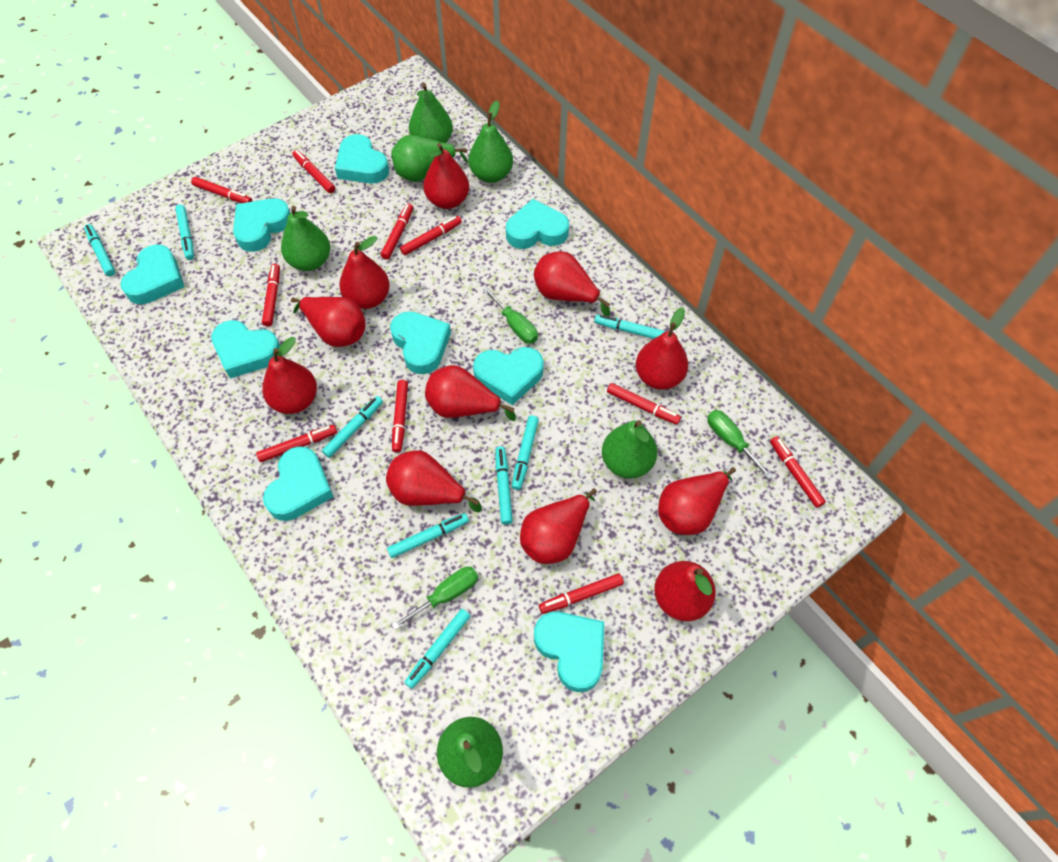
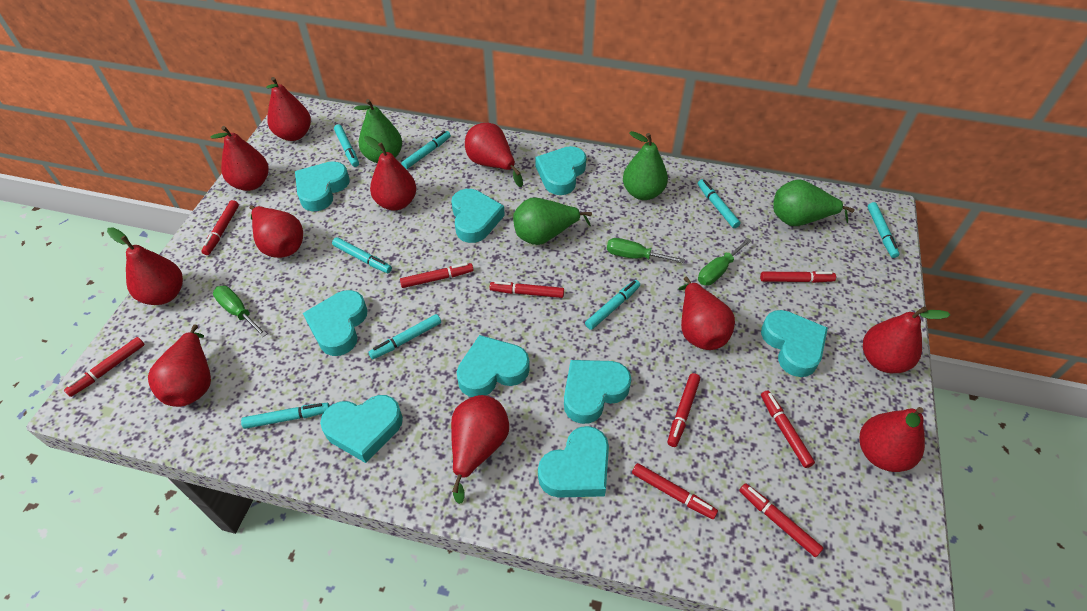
green pear: 6 -> 4
red marker: 10 -> 9

